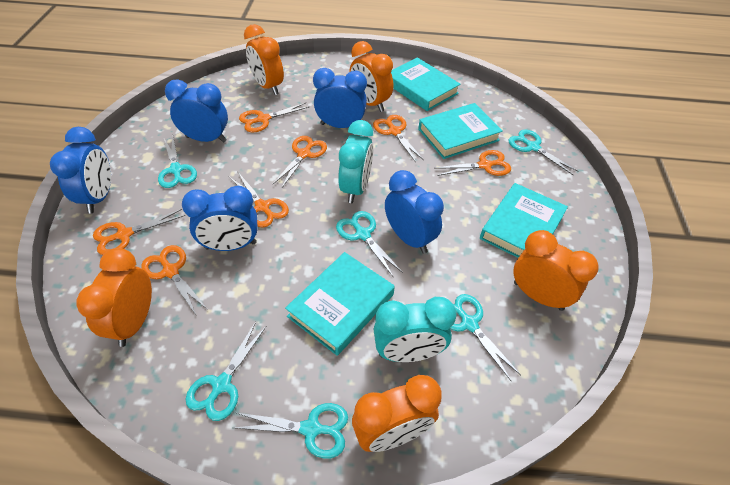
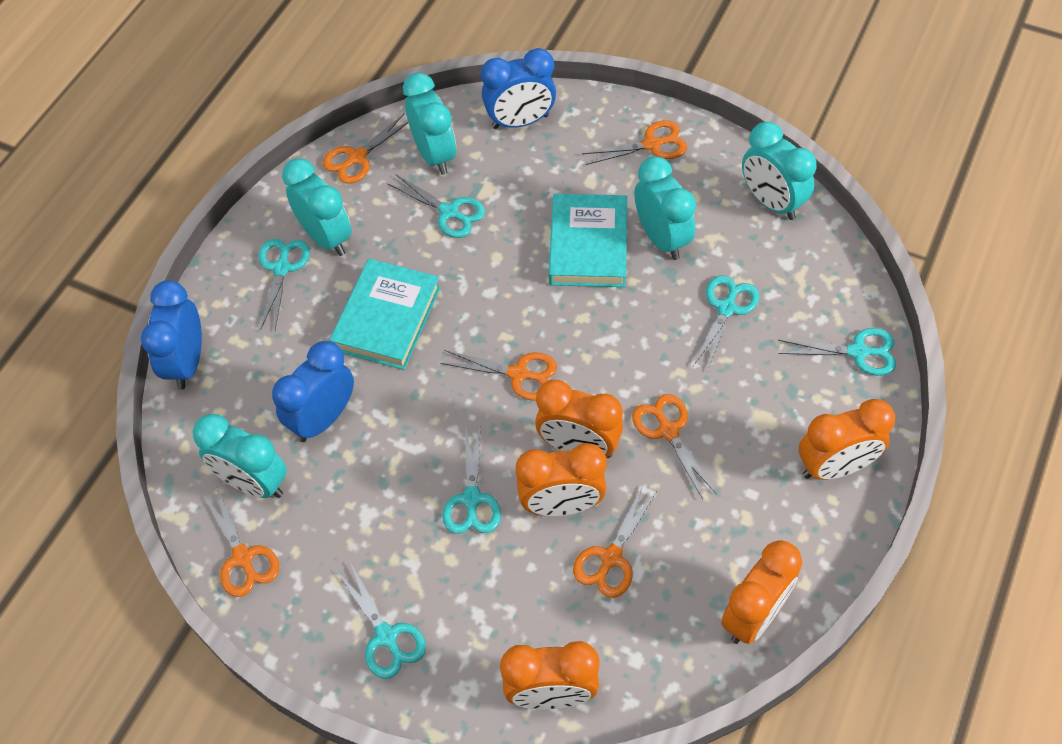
blue clock: 5 -> 3
orange scissors: 7 -> 6
turquoise book: 4 -> 2
turquoise clock: 2 -> 5

